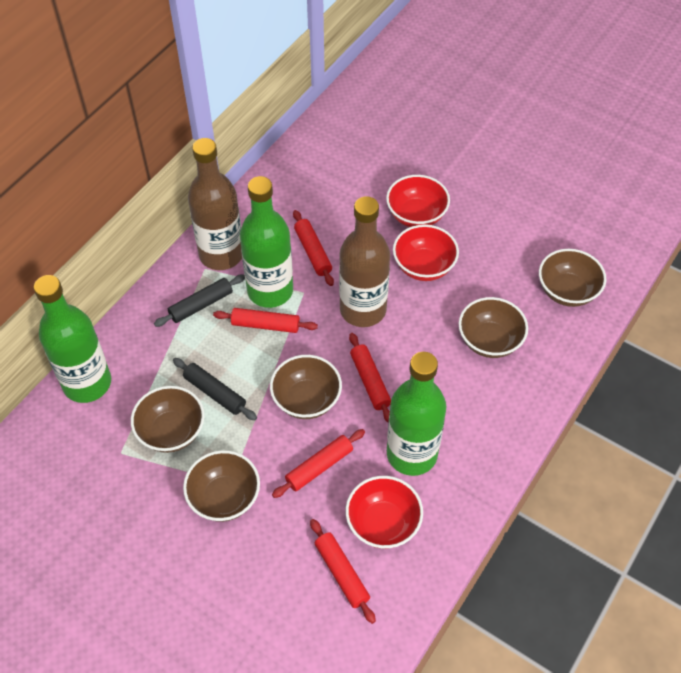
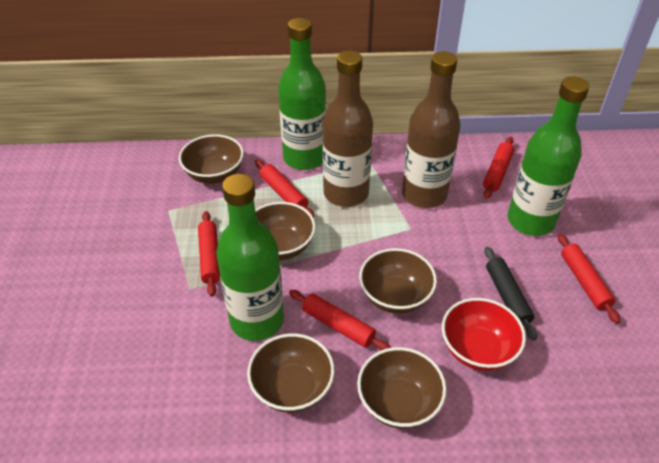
black rolling pin: 2 -> 1
red bowl: 3 -> 1

